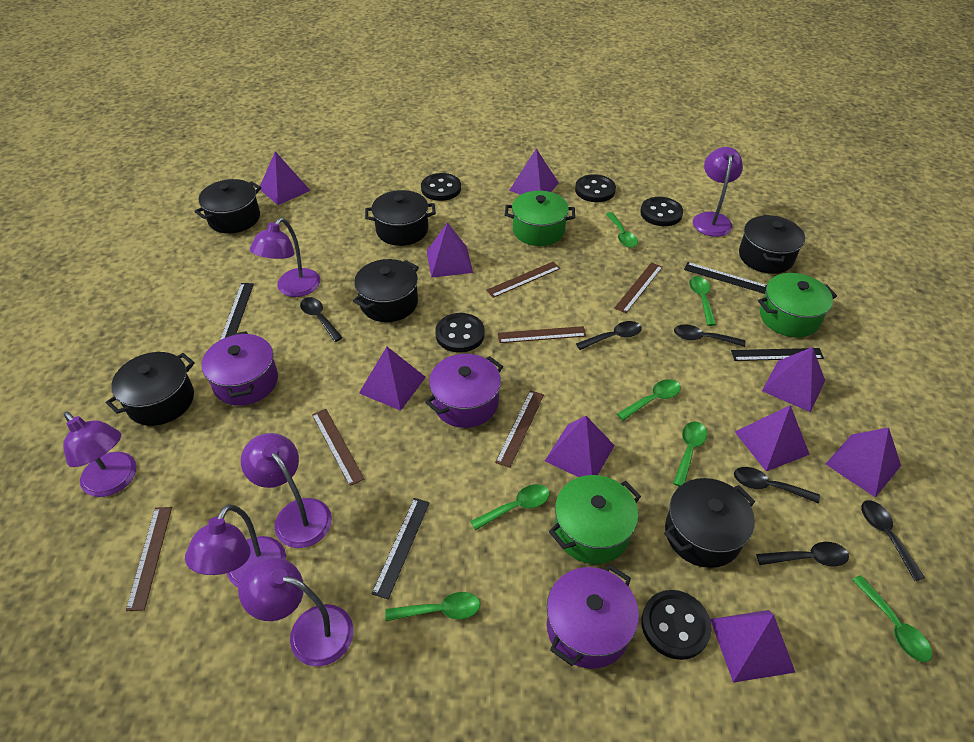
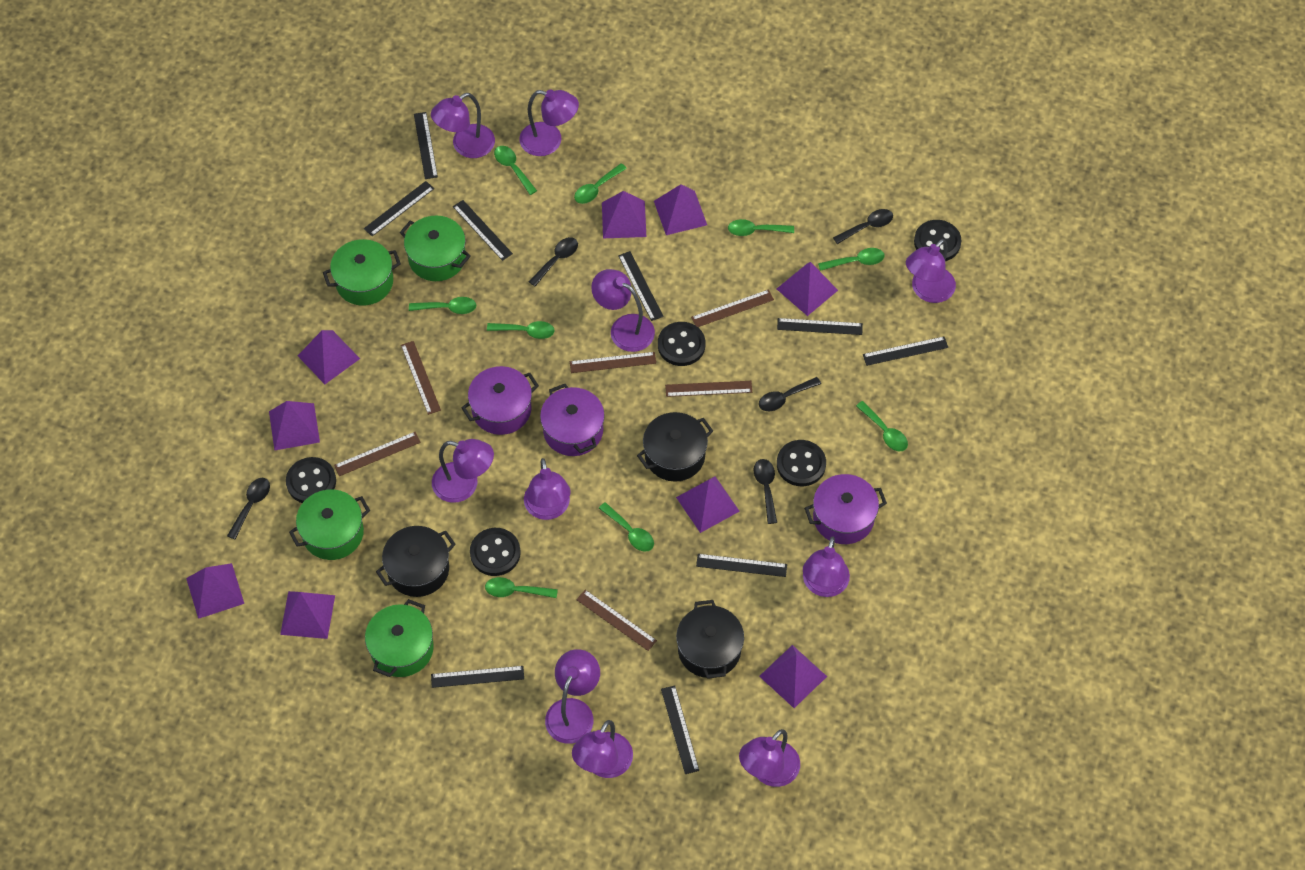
black pot: 6 -> 3
black ruler: 4 -> 9
black spoon: 6 -> 5
green pot: 3 -> 4
green spoon: 7 -> 9
purple lamp: 6 -> 10

